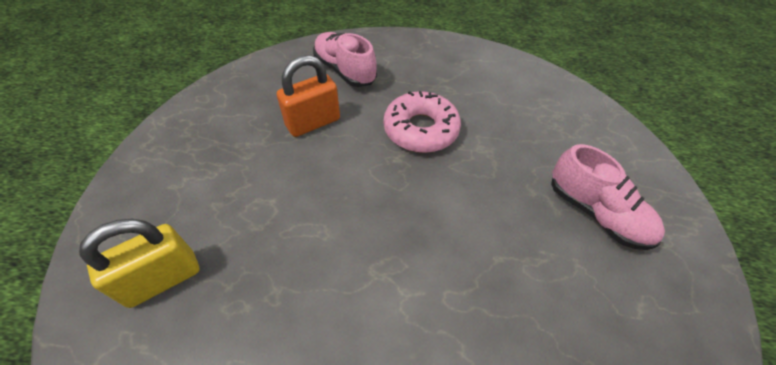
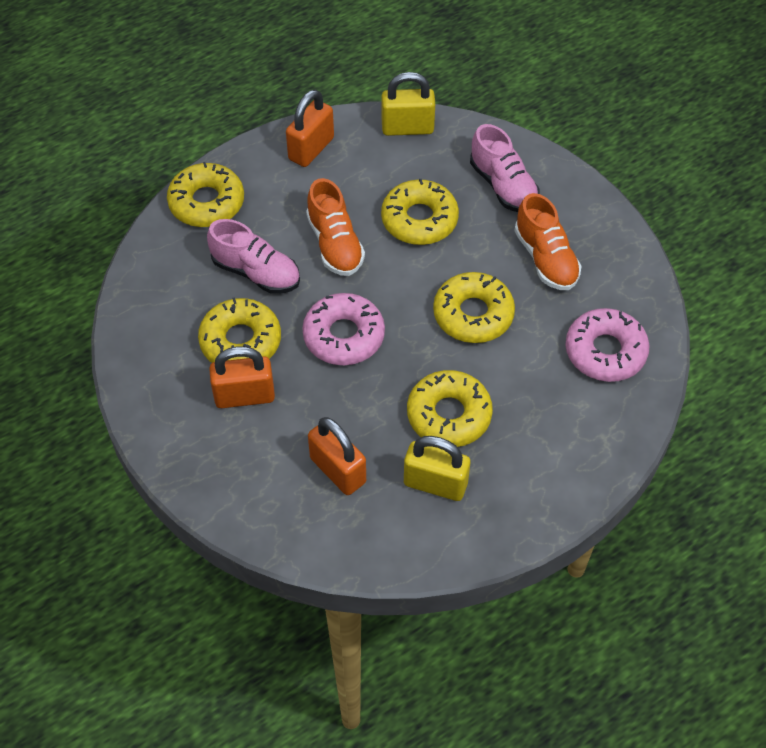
orange padlock: 1 -> 3
orange shoe: 0 -> 2
pink donut: 1 -> 2
yellow donut: 0 -> 5
yellow padlock: 1 -> 2

